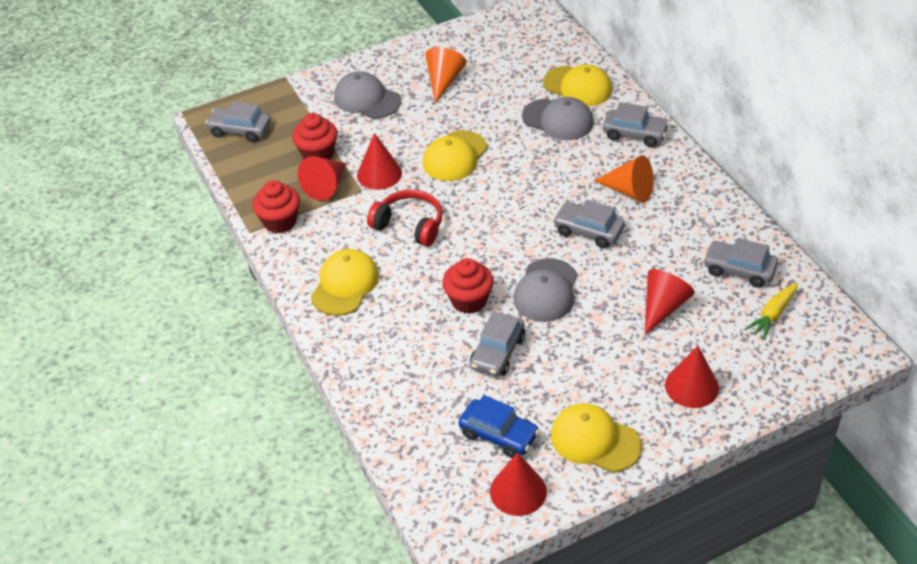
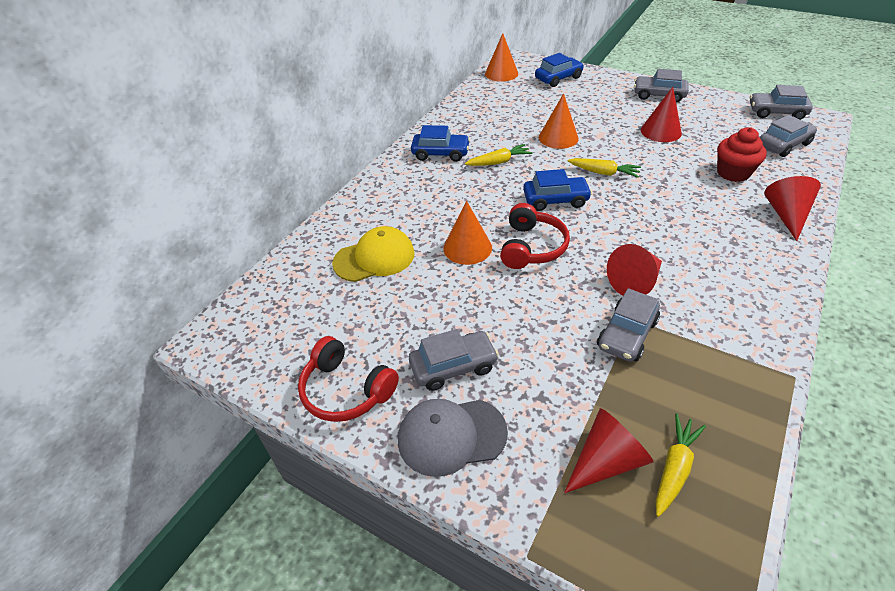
blue car: 1 -> 3
grey cap: 3 -> 1
orange cone: 2 -> 3
red cone: 5 -> 4
red cupcake: 3 -> 1
red headphones: 1 -> 2
yellow cap: 4 -> 1
yellow carrot: 1 -> 3

